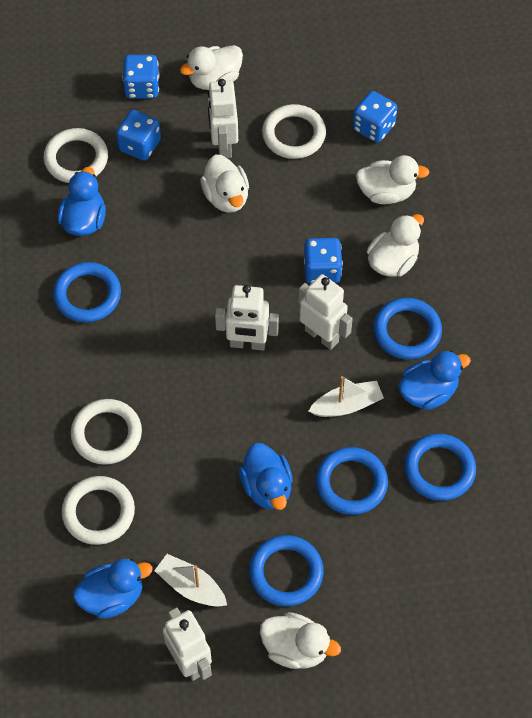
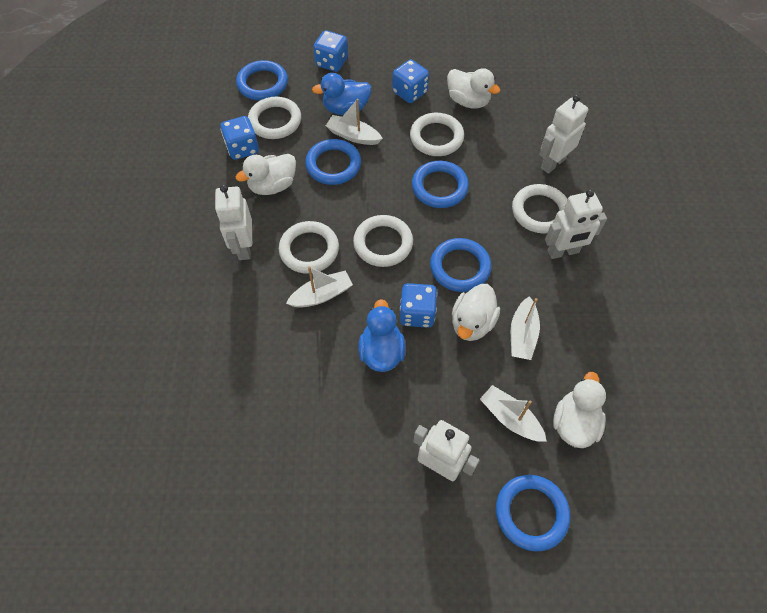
blue duck: 4 -> 2
white boat: 2 -> 4
white duck: 5 -> 4
white ring: 4 -> 5

